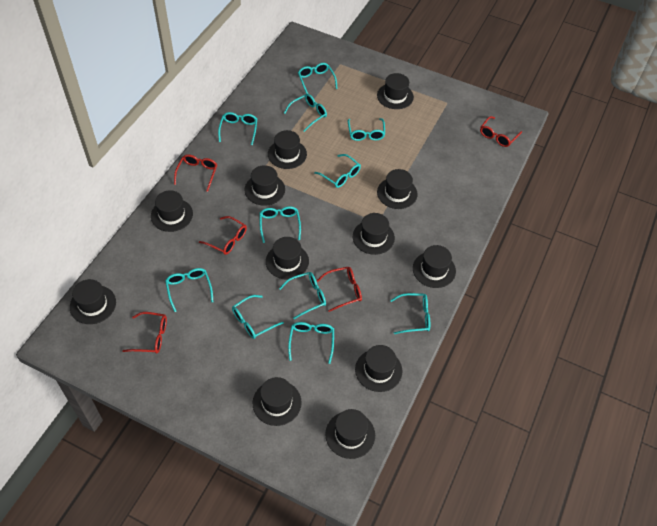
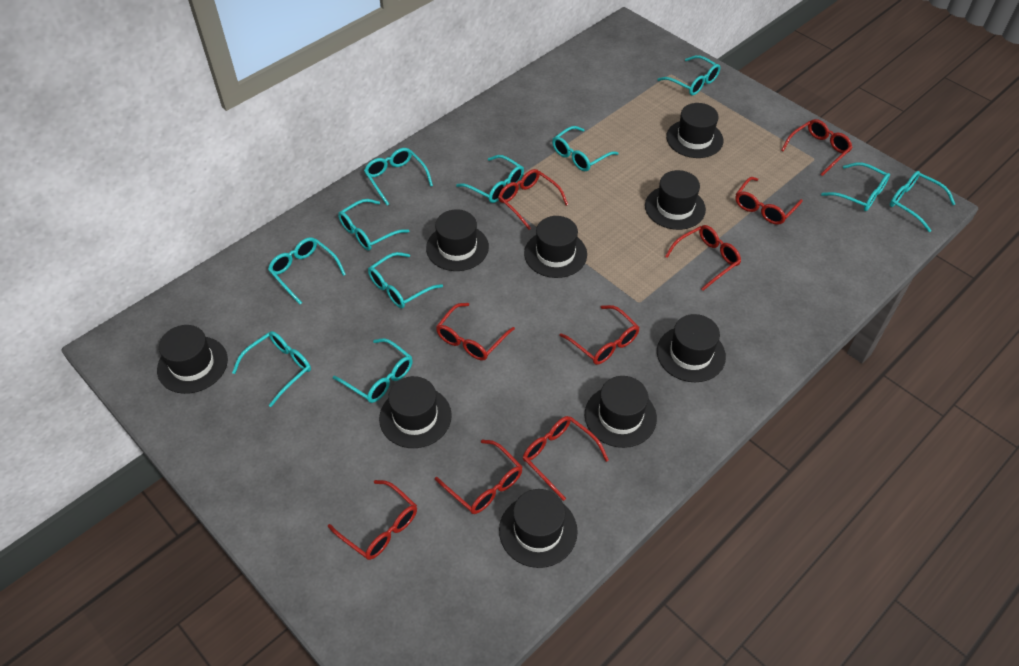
black hat: 12 -> 9
red glasses: 5 -> 9

